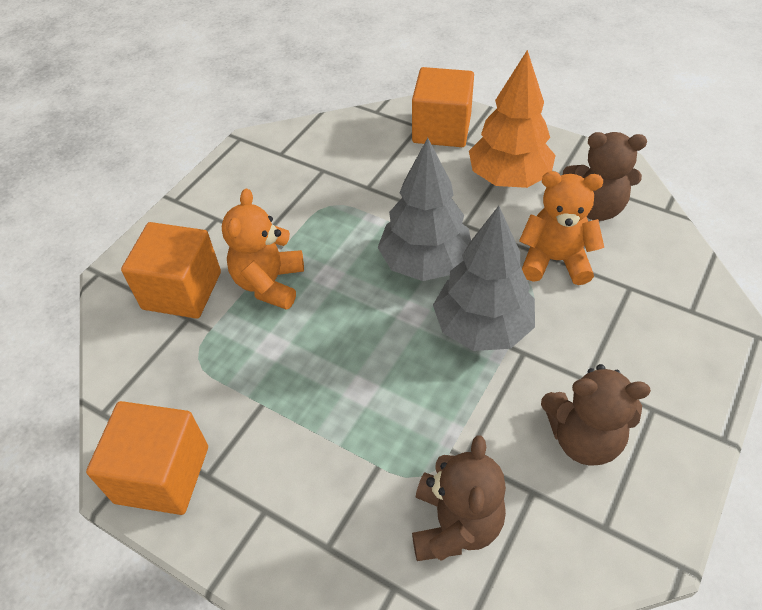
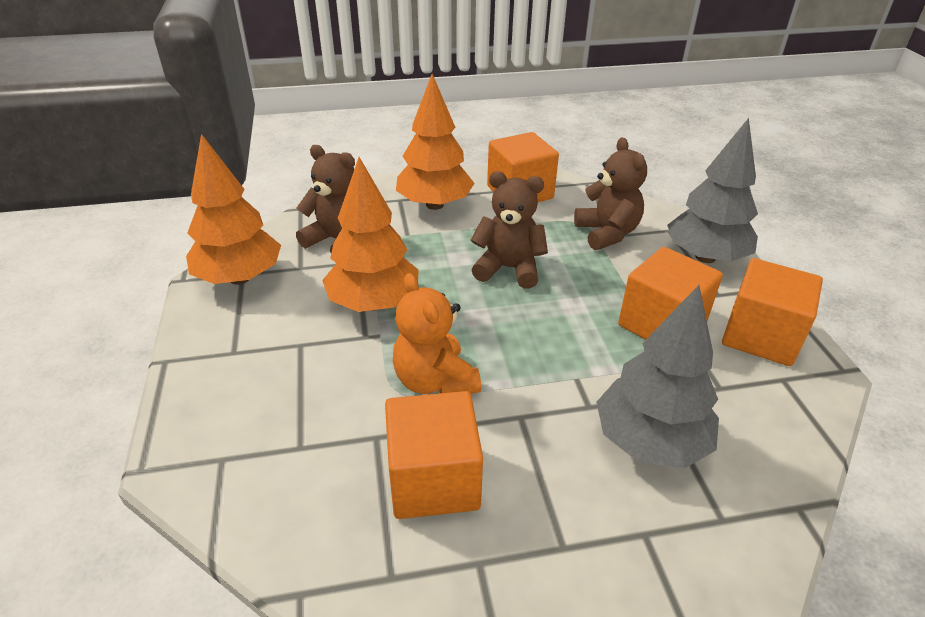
orange cube: 3 -> 4
orange teddy bear: 2 -> 1
orange tree: 1 -> 3

